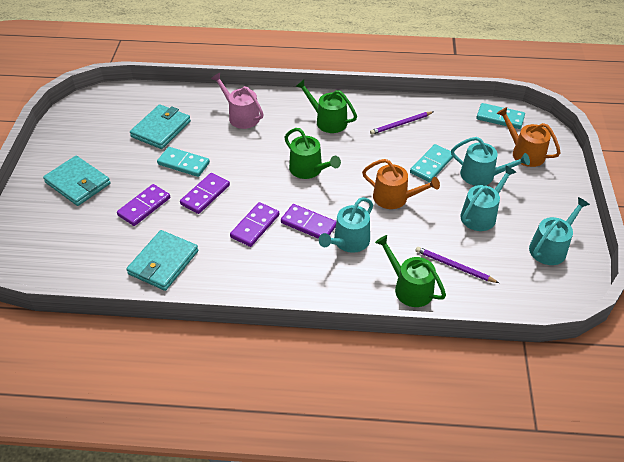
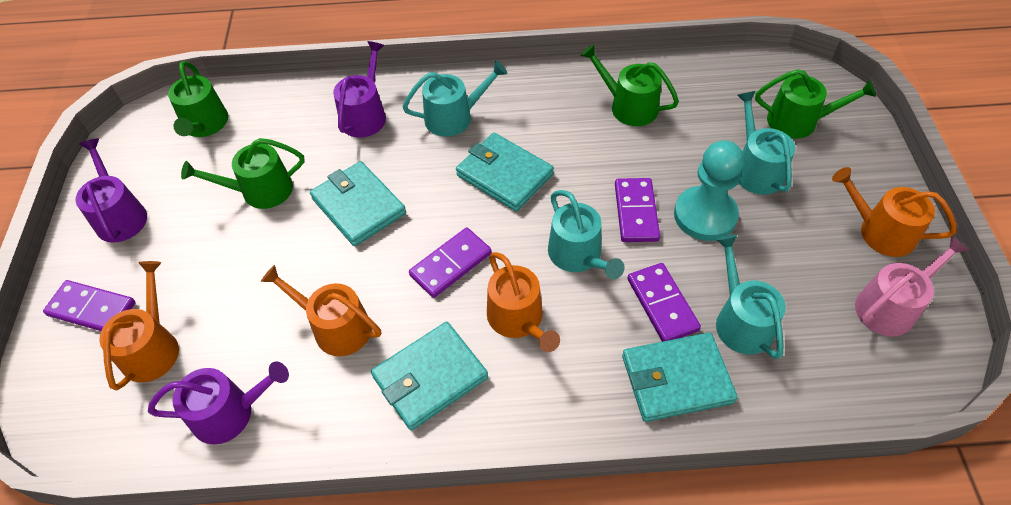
green watering can: 3 -> 4
orange watering can: 2 -> 4
purple pencil: 2 -> 0
purple watering can: 0 -> 3
turquoise domino: 3 -> 0
turquoise pawn: 0 -> 1
turquoise wallet: 3 -> 4

